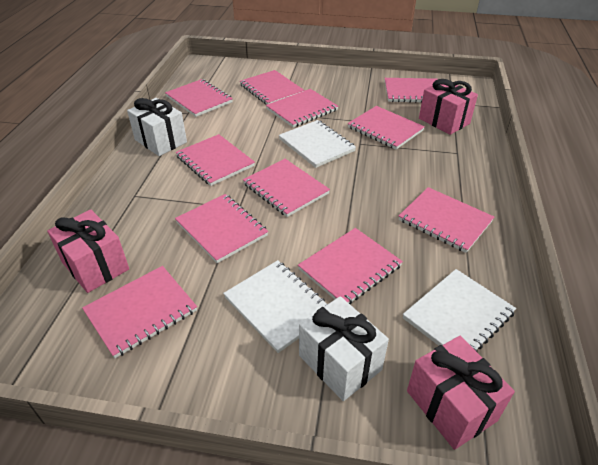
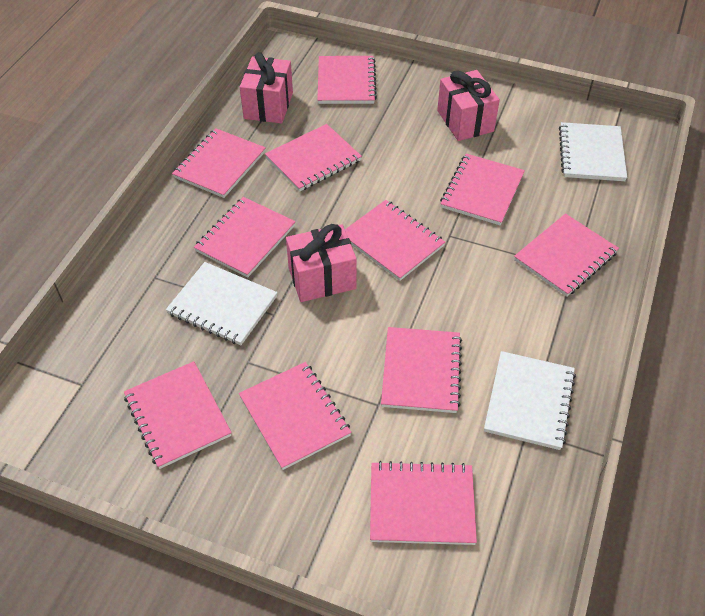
white gift: 2 -> 0

